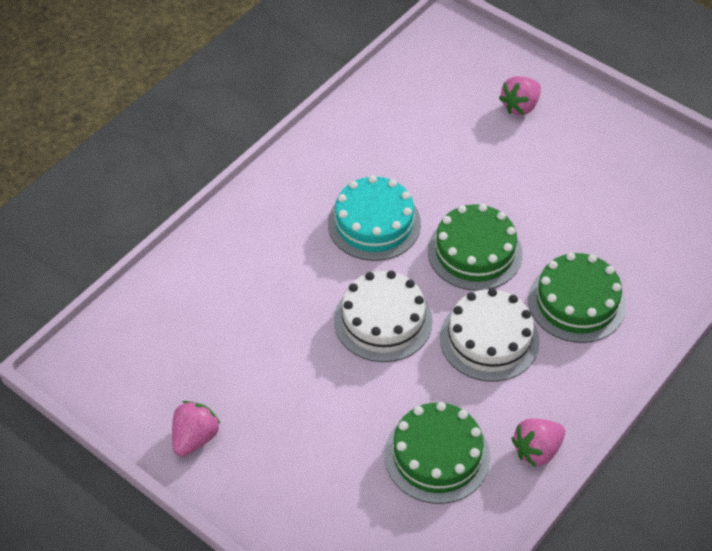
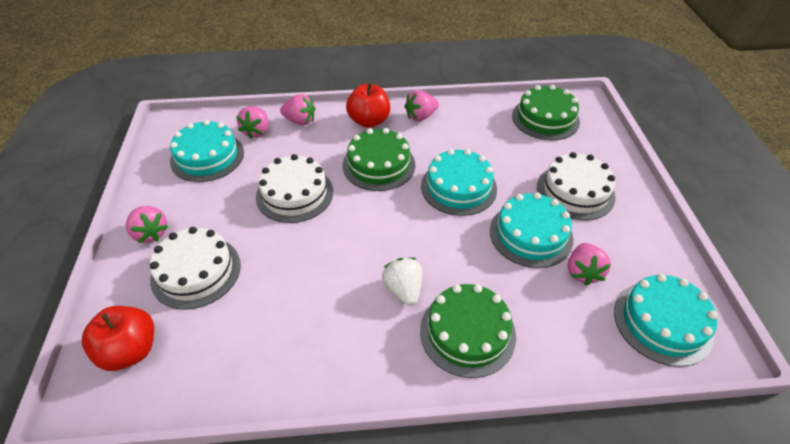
pink strawberry: 3 -> 5
red apple: 0 -> 2
turquoise cake: 1 -> 4
white cake: 2 -> 3
white strawberry: 0 -> 1

